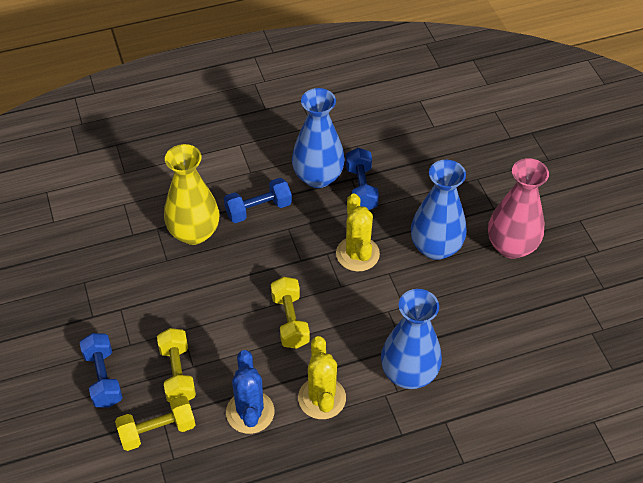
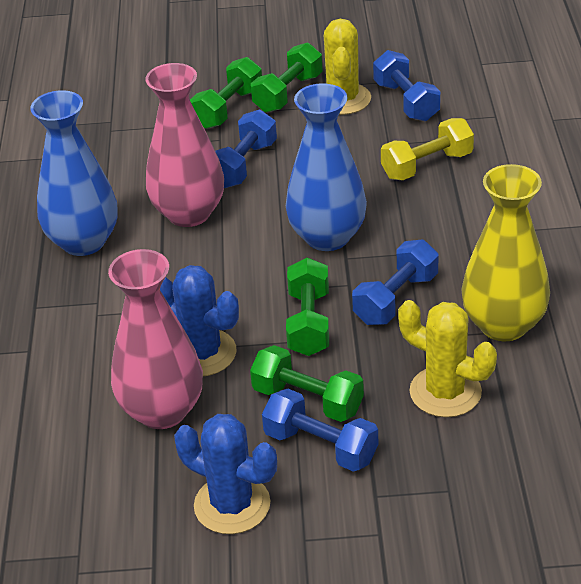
blue cactus: 1 -> 2
blue dumbbell: 3 -> 4
blue vase: 3 -> 2
green dumbbell: 0 -> 4
pink vase: 1 -> 2
yellow dumbbell: 3 -> 1

